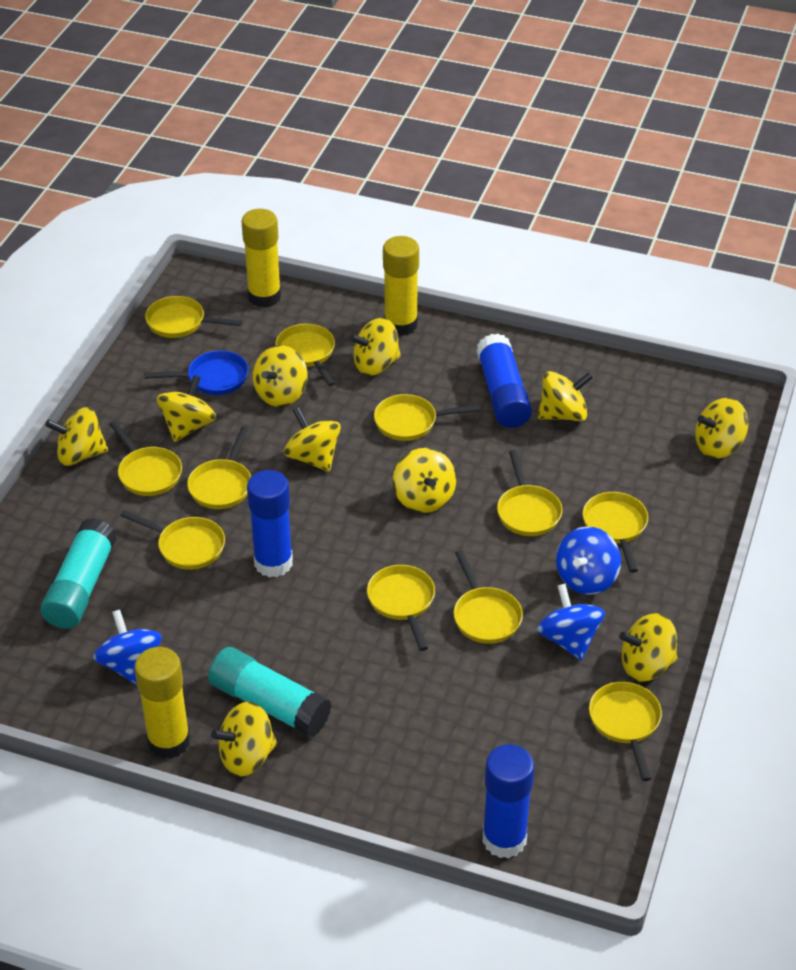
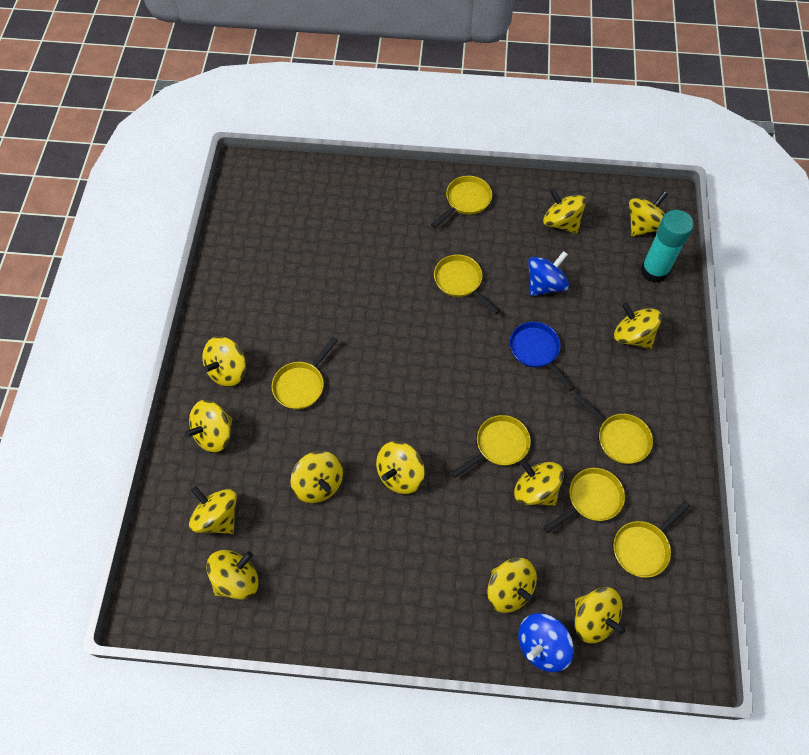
blue glue stick: 3 -> 0
blue spinning top: 3 -> 2
turquoise glue stick: 2 -> 1
yellow glue stick: 3 -> 0
yellow pan: 11 -> 7
yellow spinning top: 10 -> 12

